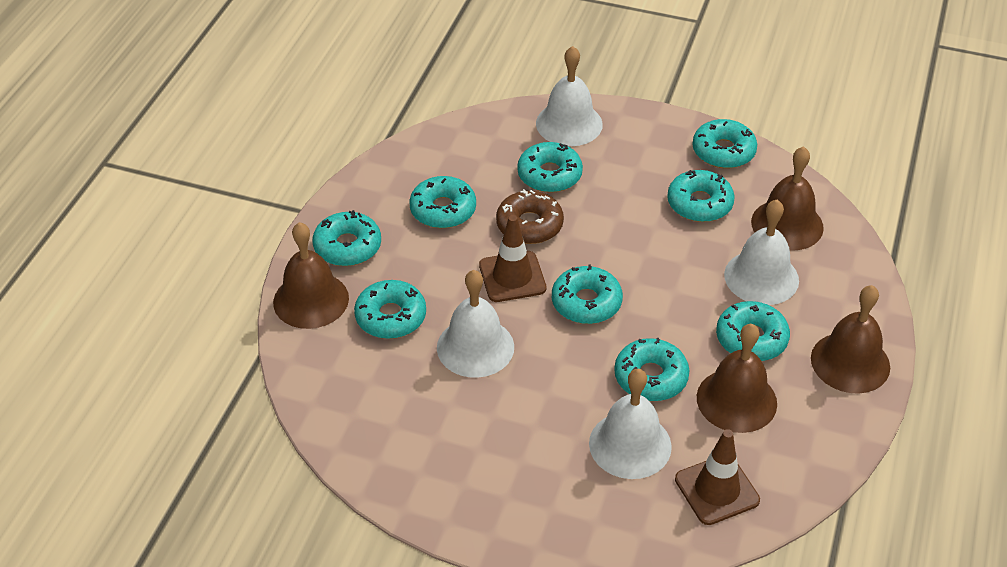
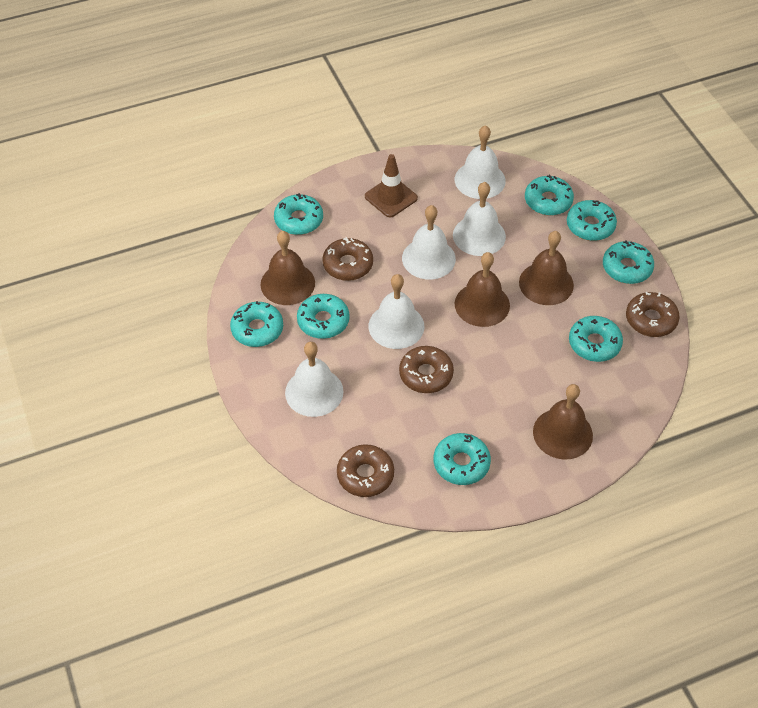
brown donut: 1 -> 4
brown traffic cone: 2 -> 1
turquoise donut: 9 -> 8
white bell: 4 -> 5

